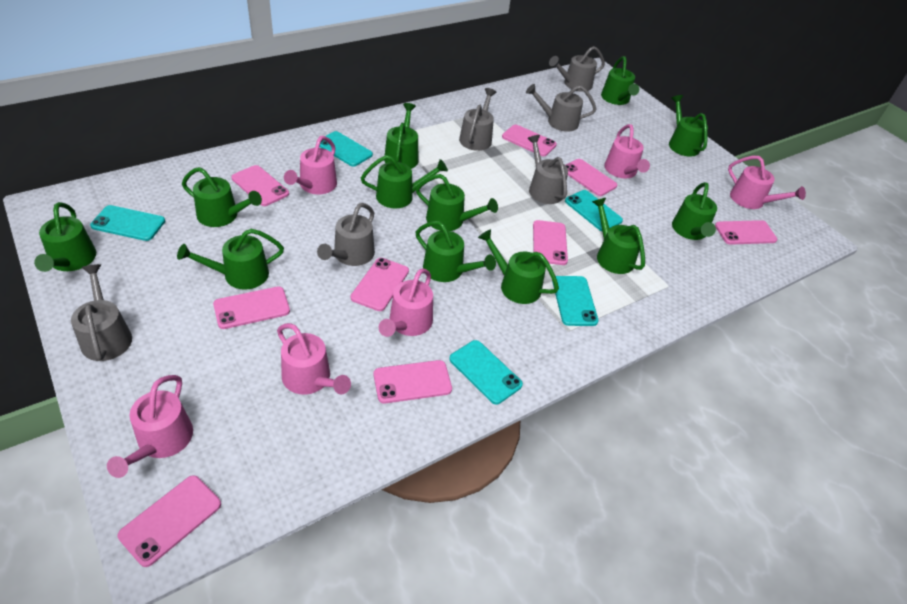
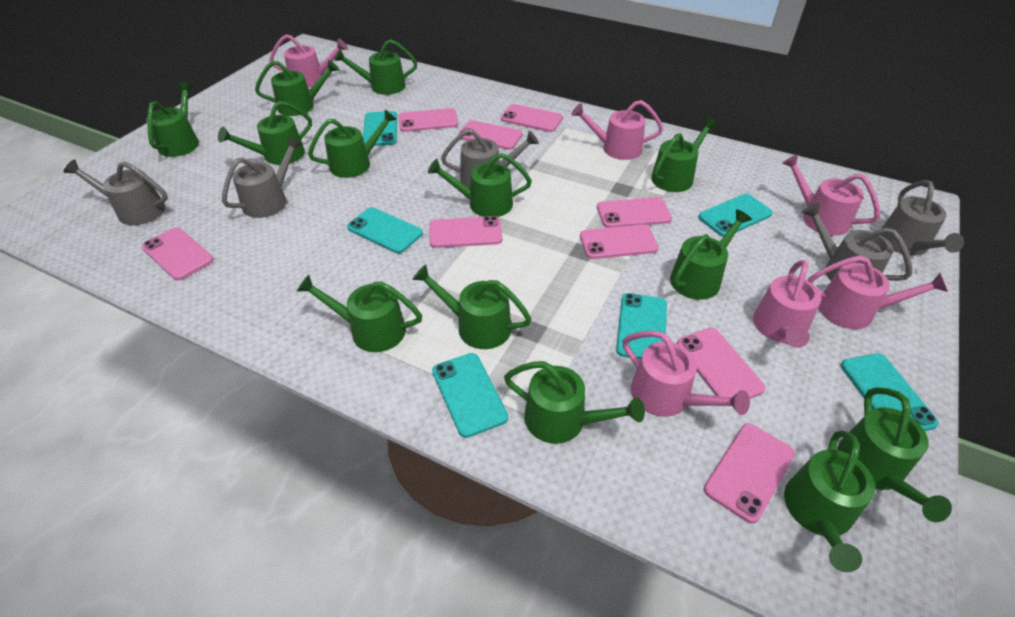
green watering can: 12 -> 13
grey watering can: 6 -> 5
turquoise phone: 5 -> 6

